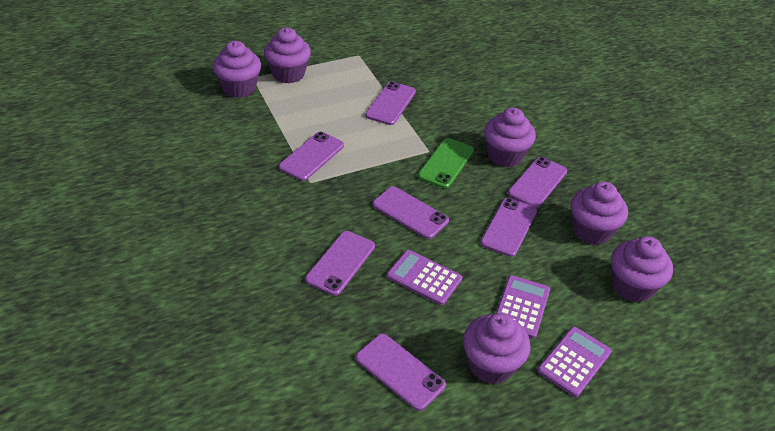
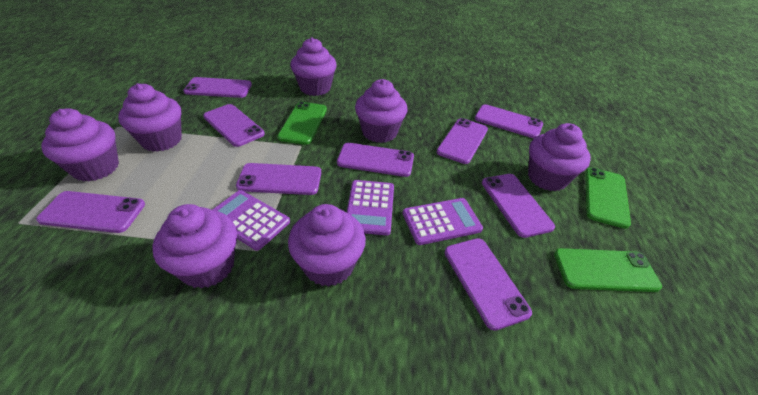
green phone: 1 -> 3
purple cupcake: 6 -> 7
purple phone: 7 -> 9

